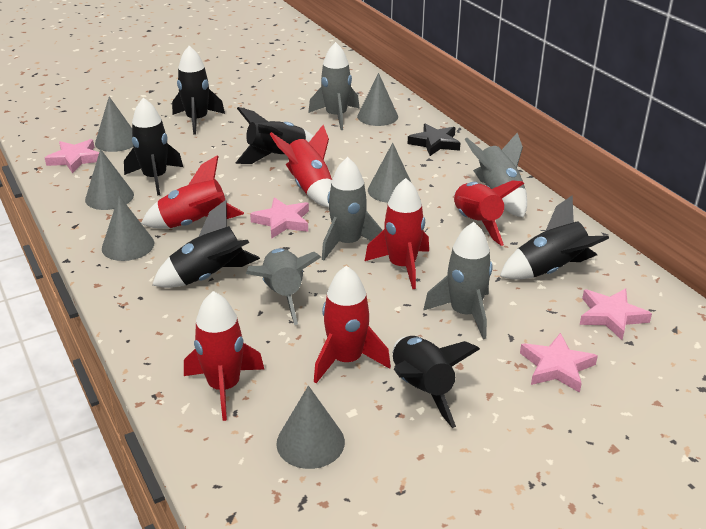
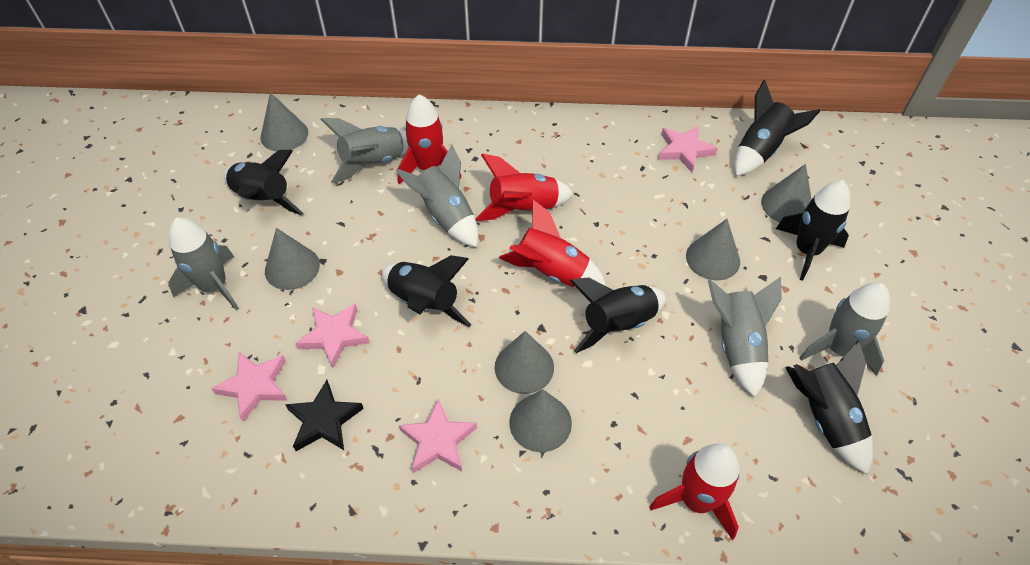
red rocket: 6 -> 4

